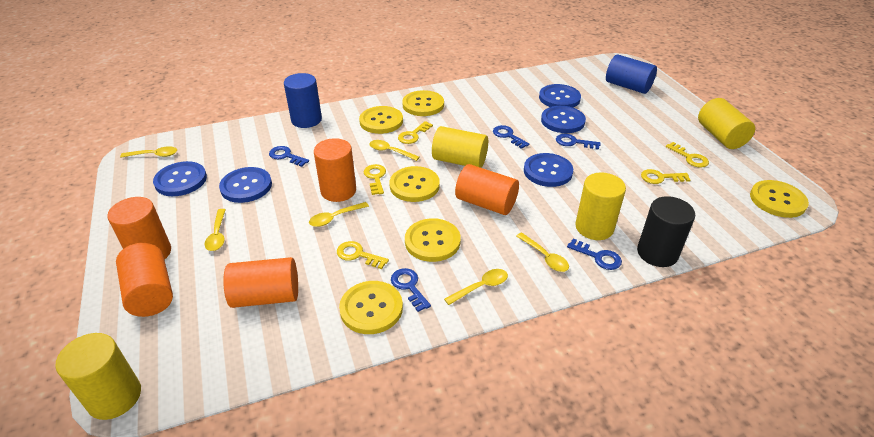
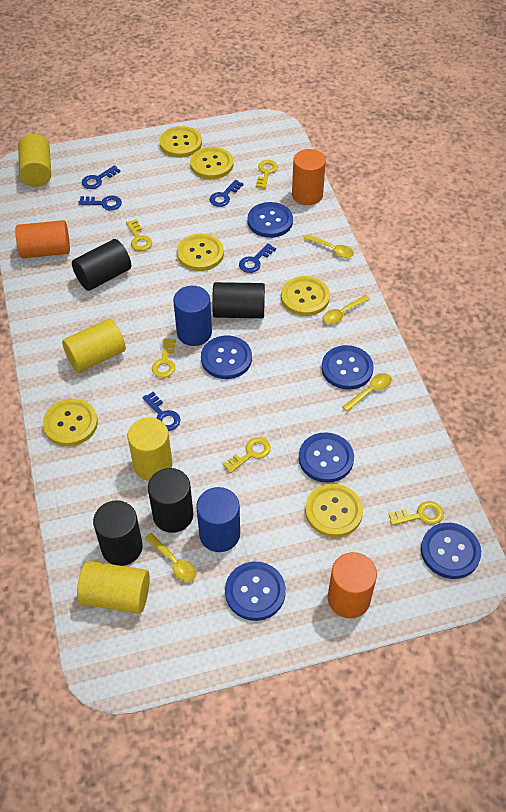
black cylinder: 1 -> 4
blue button: 5 -> 6
orange cylinder: 5 -> 3
yellow spoon: 6 -> 4

